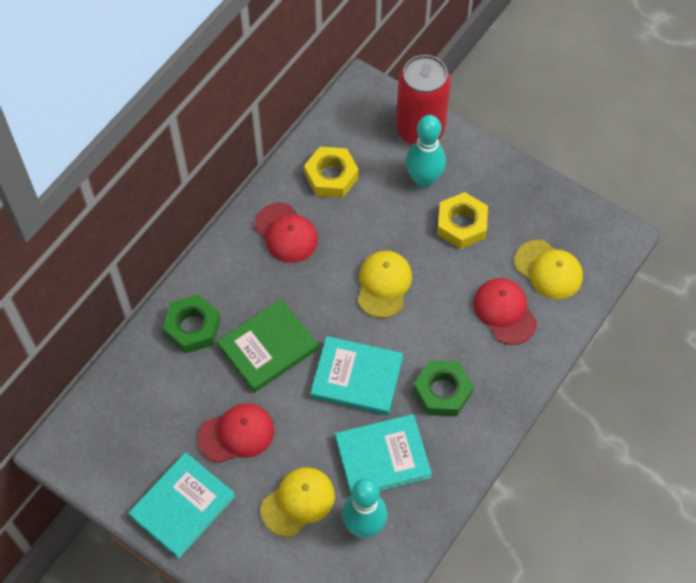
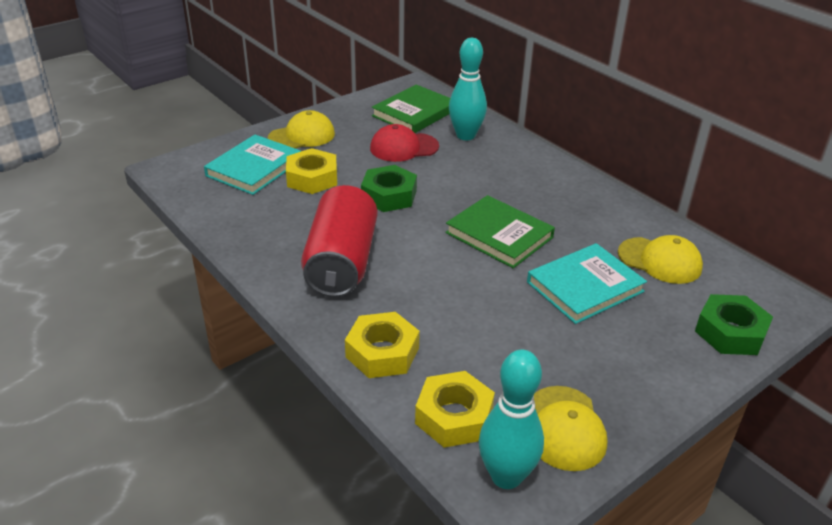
green book: 1 -> 2
red cap: 3 -> 1
turquoise book: 3 -> 2
yellow nut: 2 -> 3

